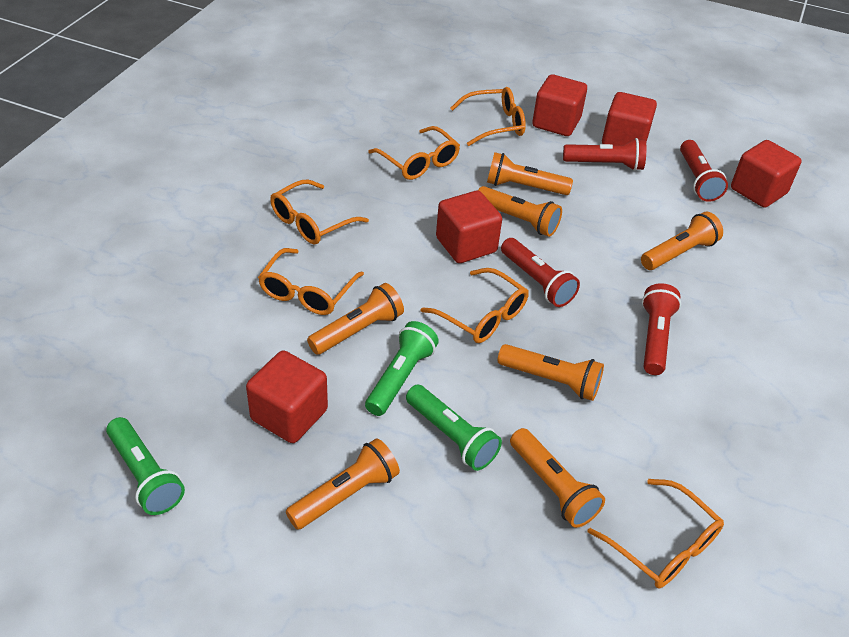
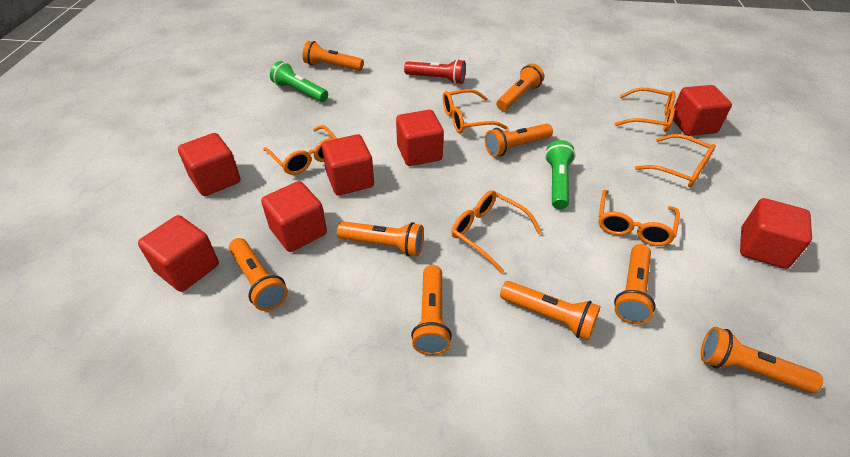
green flashlight: 3 -> 2
orange flashlight: 7 -> 9
red cube: 5 -> 7
red flashlight: 4 -> 1

